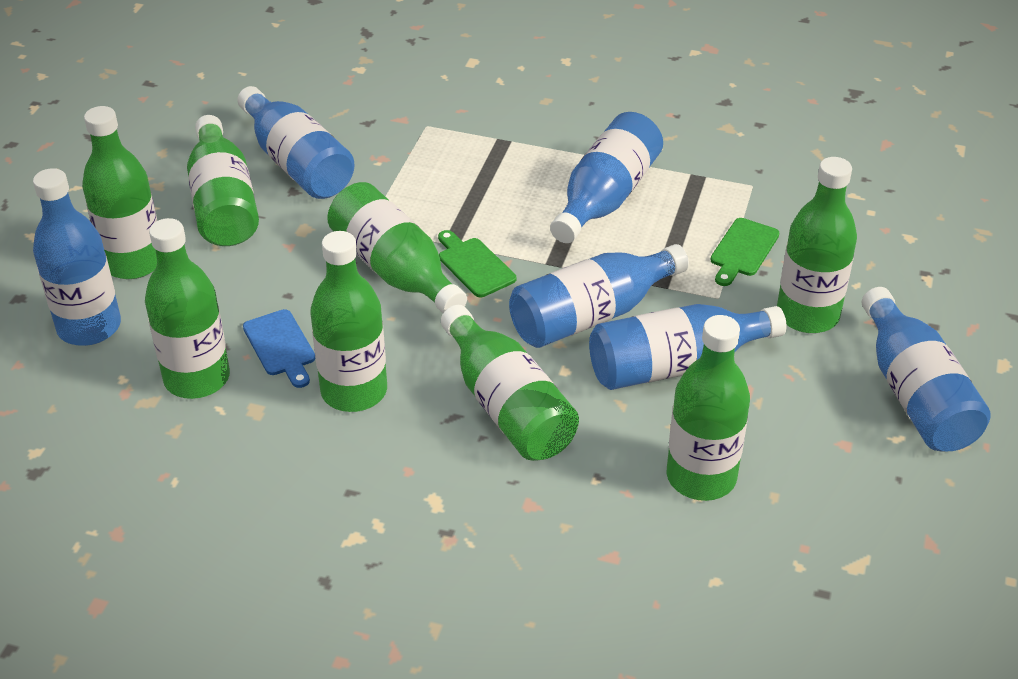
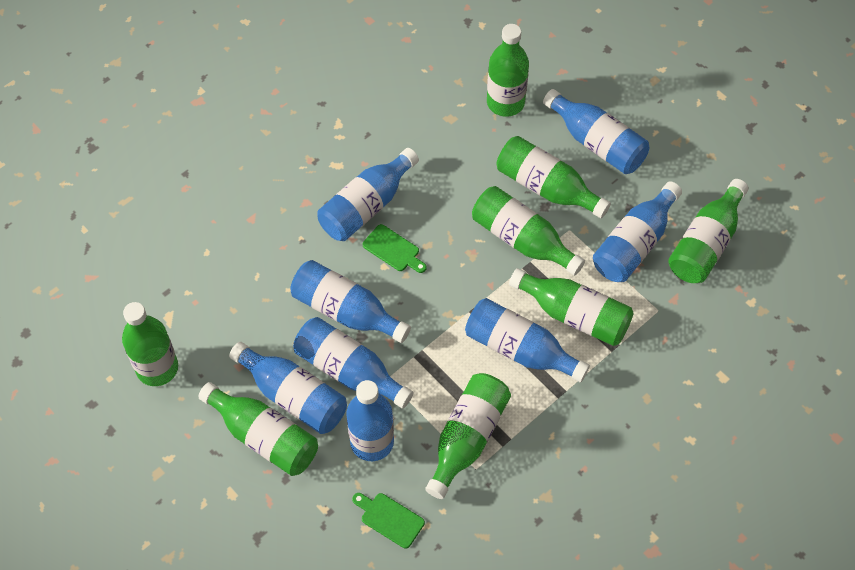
blue bottle: 6 -> 8
blue cutting board: 1 -> 0

